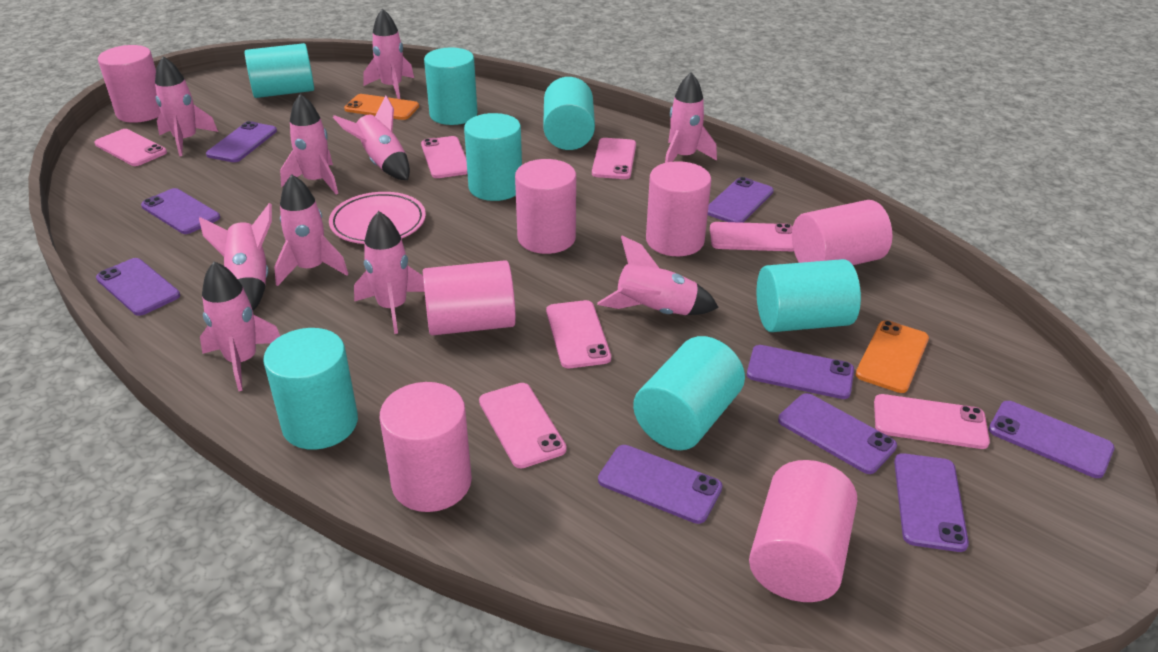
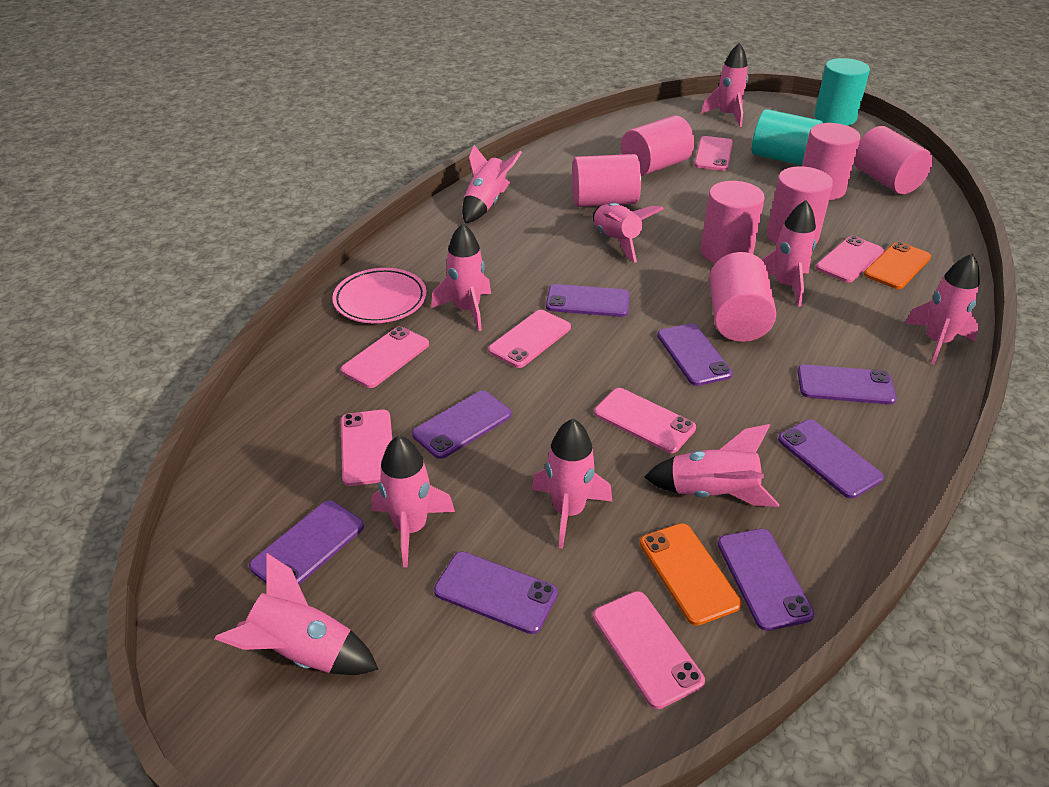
purple phone: 9 -> 8
turquoise cylinder: 7 -> 2

